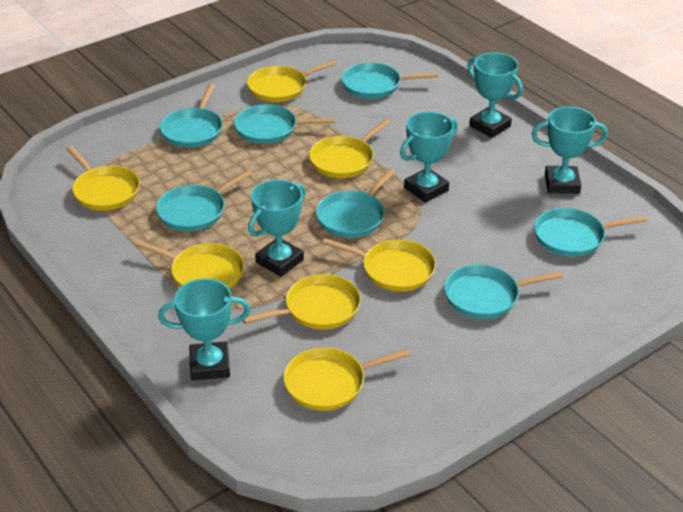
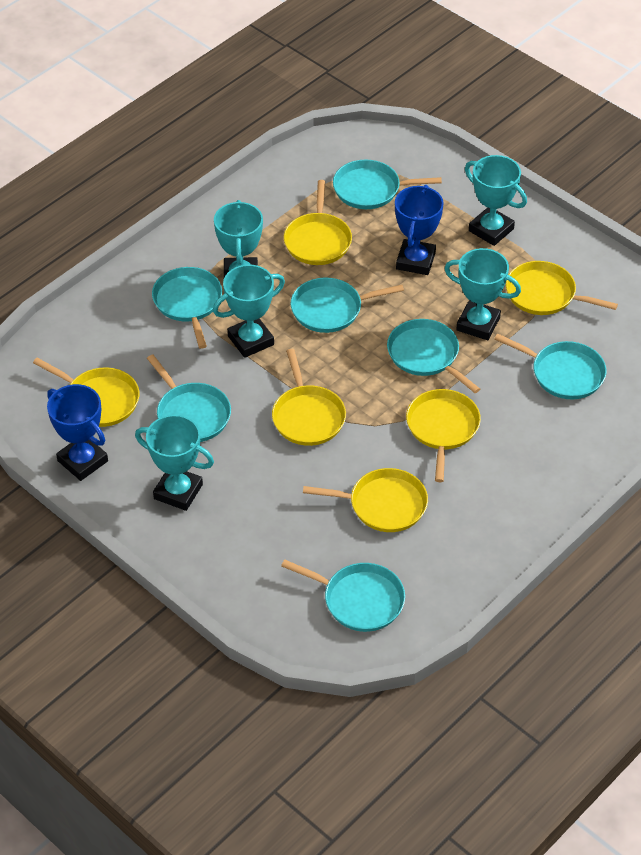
blue trophy: 0 -> 2
yellow pan: 7 -> 6

